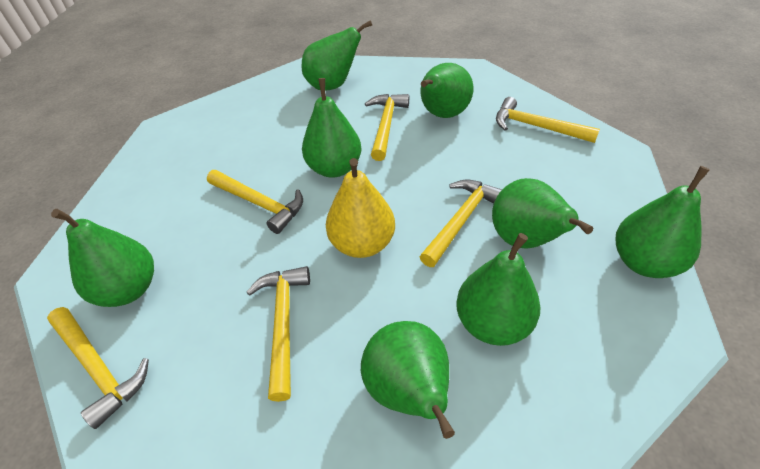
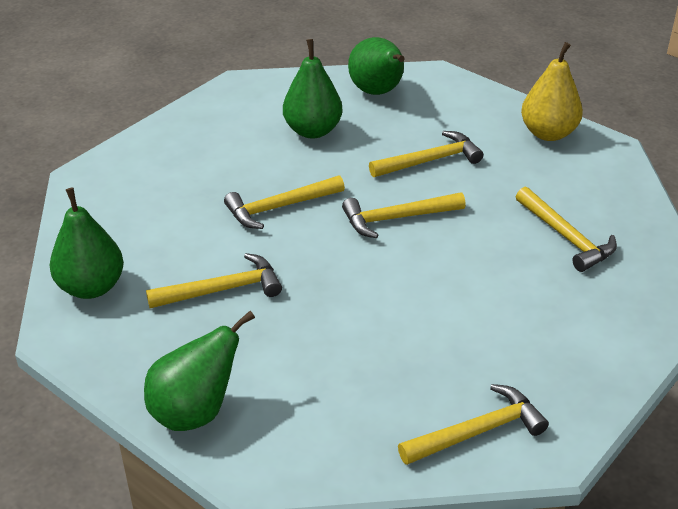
green pear: 8 -> 4

